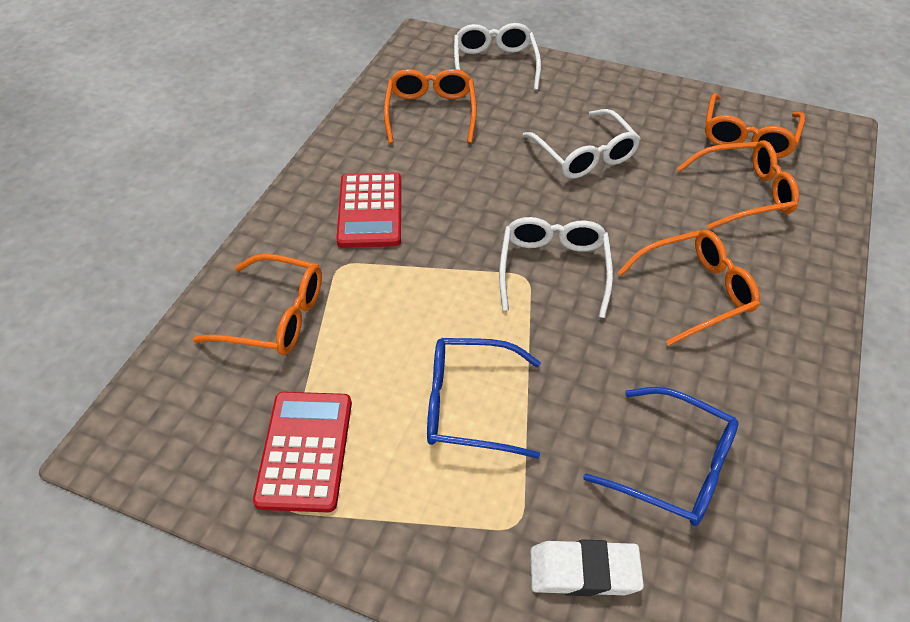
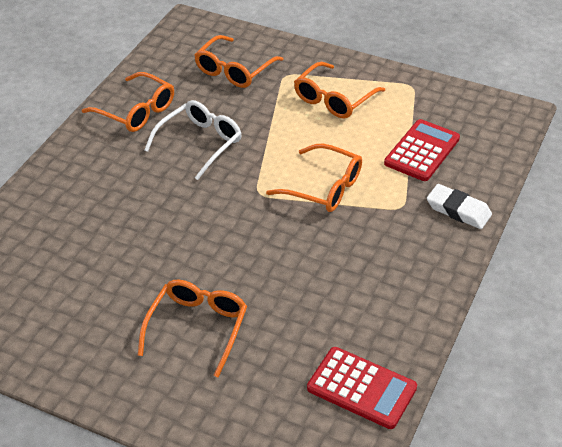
blue glasses: 2 -> 0
white glasses: 3 -> 1

